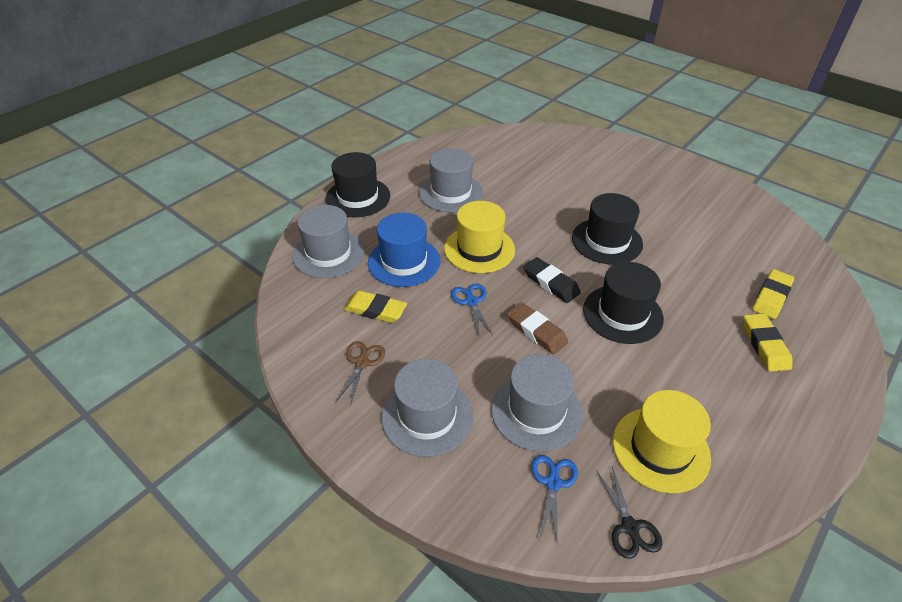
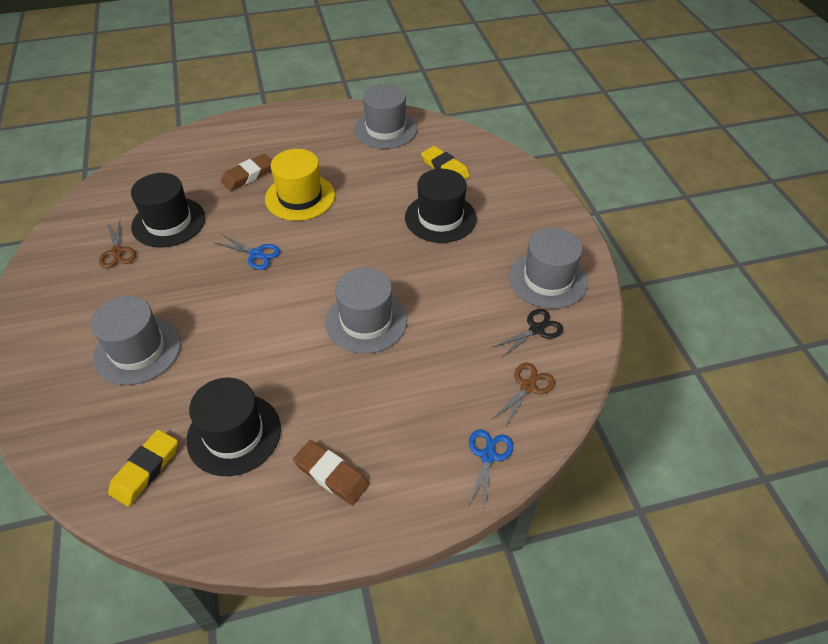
black eraser: 1 -> 0
blue hat: 1 -> 0
brown eraser: 1 -> 2
brown scissors: 1 -> 2
yellow eraser: 3 -> 2
yellow hat: 2 -> 1

